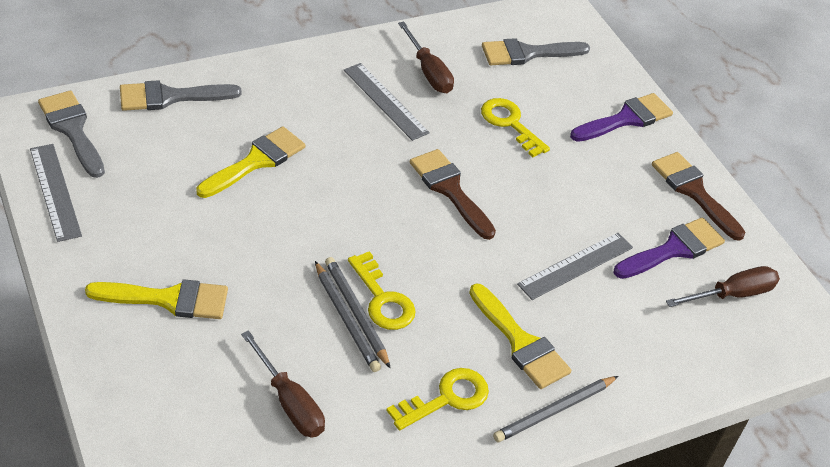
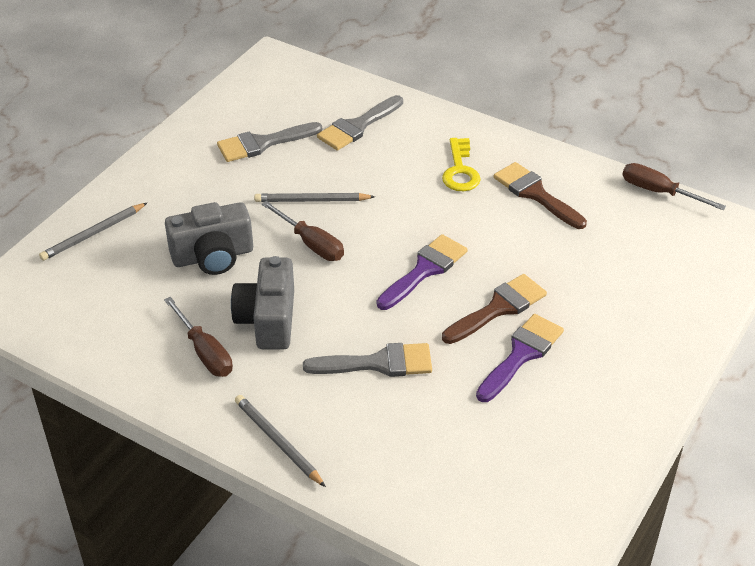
grey camera: 0 -> 2
grey ruler: 3 -> 0
yellow brush: 3 -> 0
yellow key: 3 -> 1

